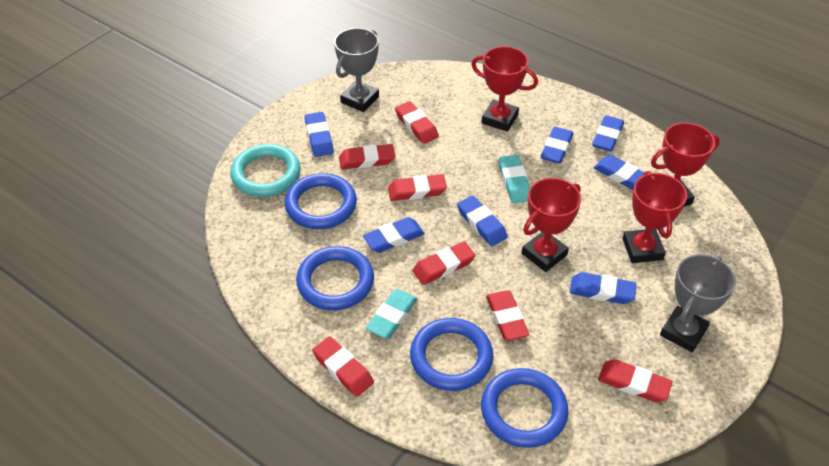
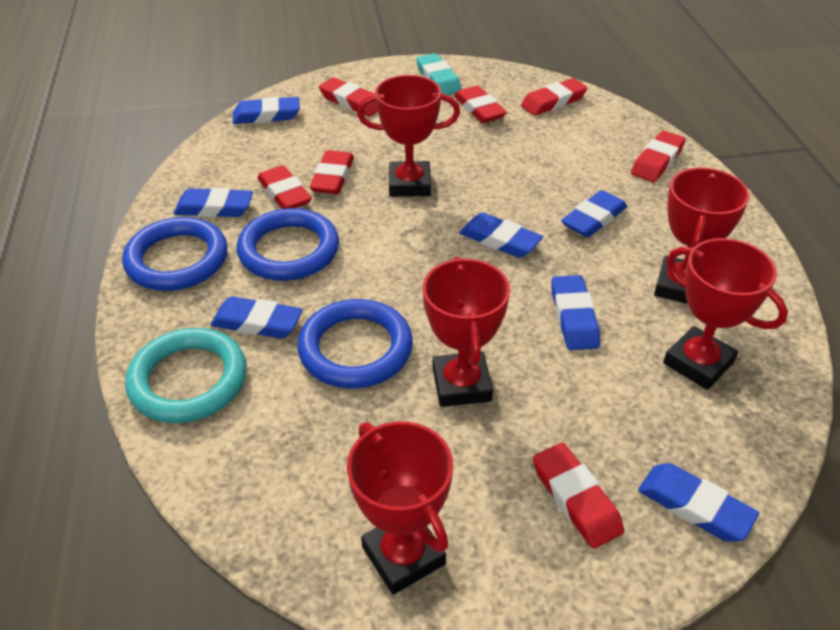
blue ring: 4 -> 3
grey trophy: 2 -> 0
red trophy: 4 -> 5
turquoise eraser: 2 -> 1

